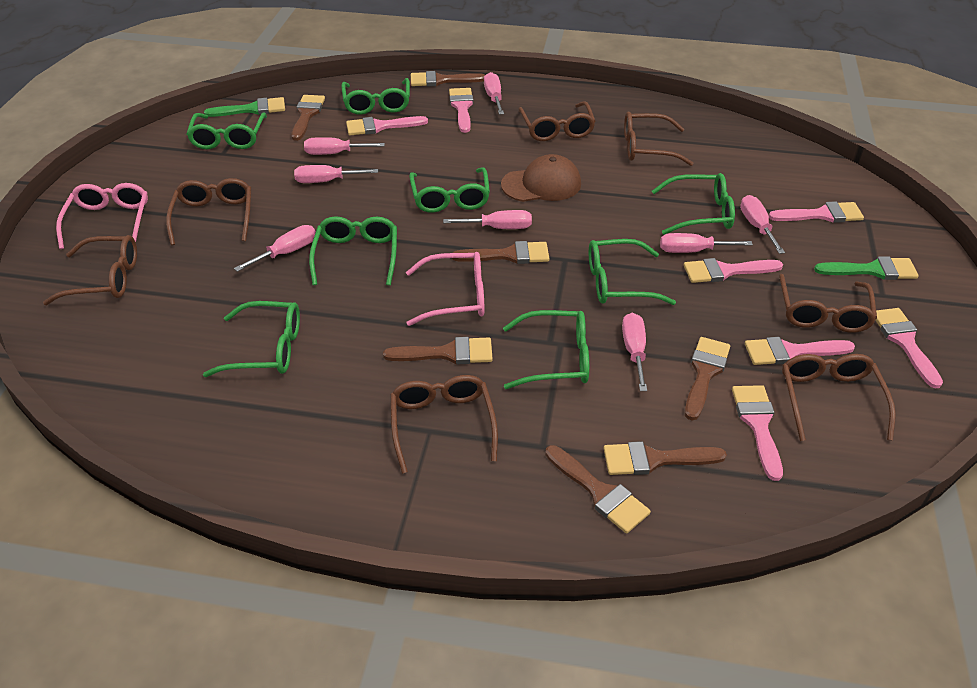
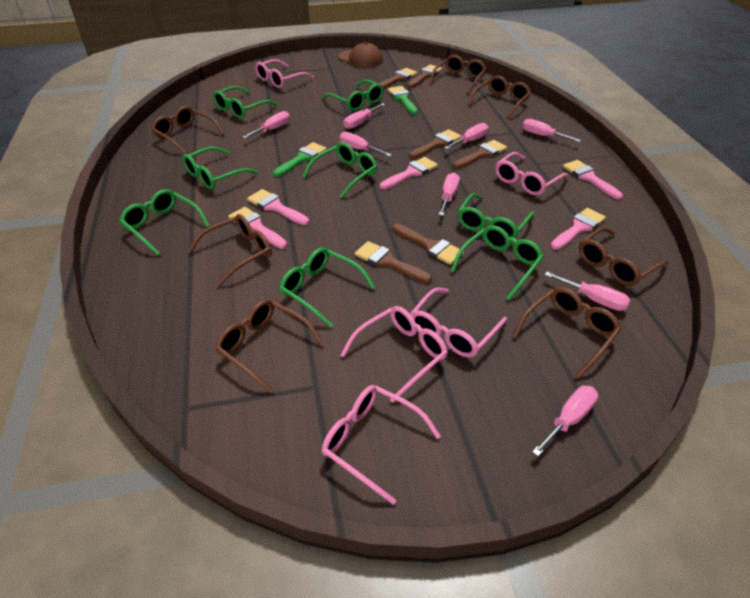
brown brush: 7 -> 6
pink brush: 7 -> 5
pink glasses: 2 -> 5

